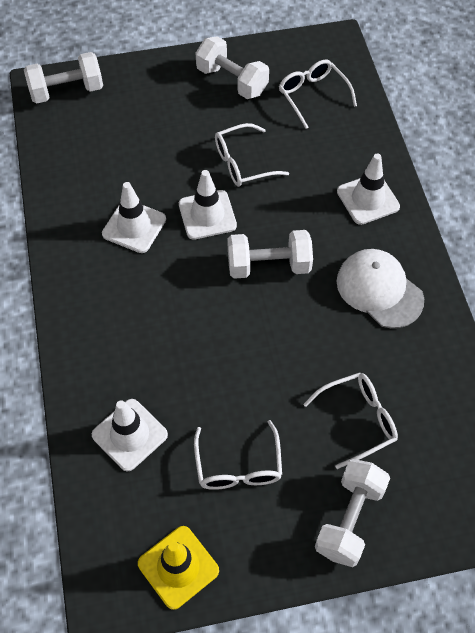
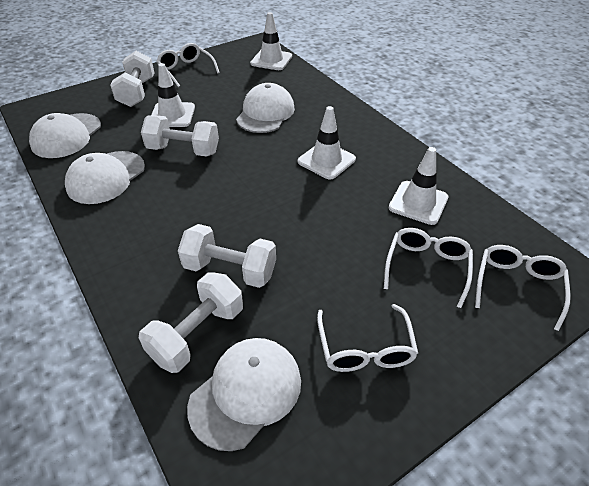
white cap: 1 -> 4
yellow traffic cone: 1 -> 0

